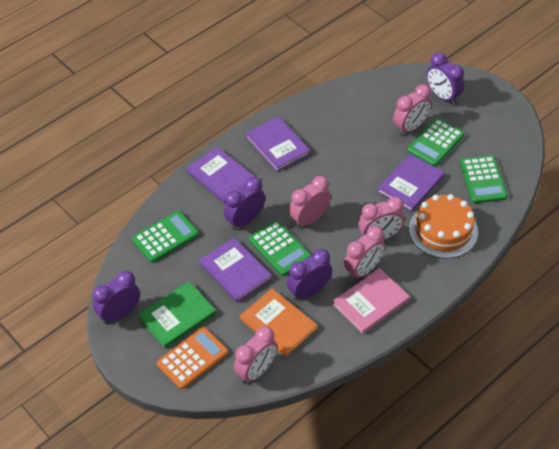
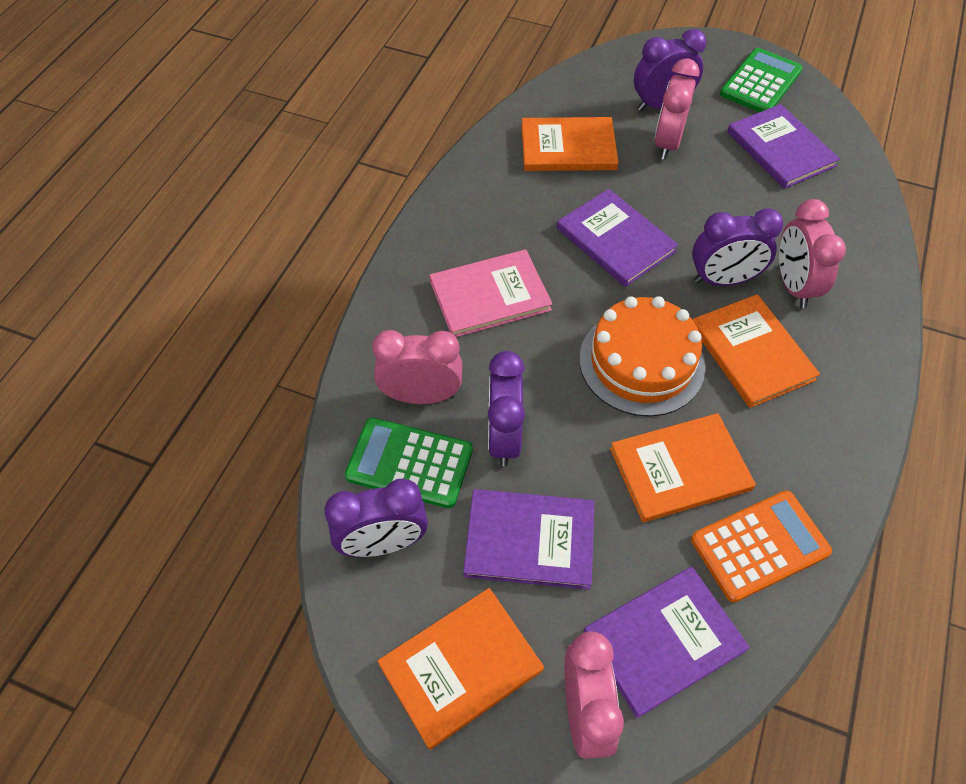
green book: 1 -> 0
green calculator: 4 -> 2
orange book: 1 -> 4
pink clock: 5 -> 4

